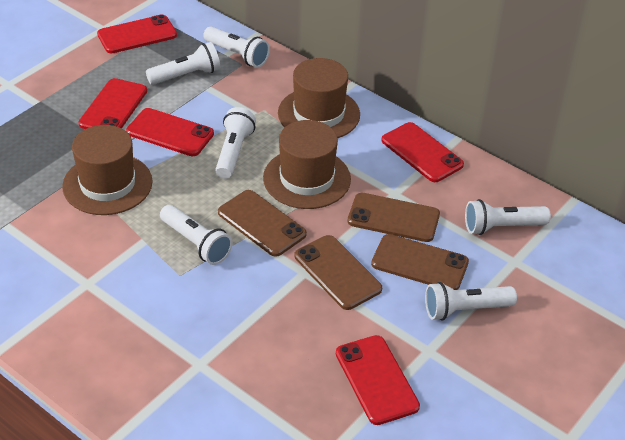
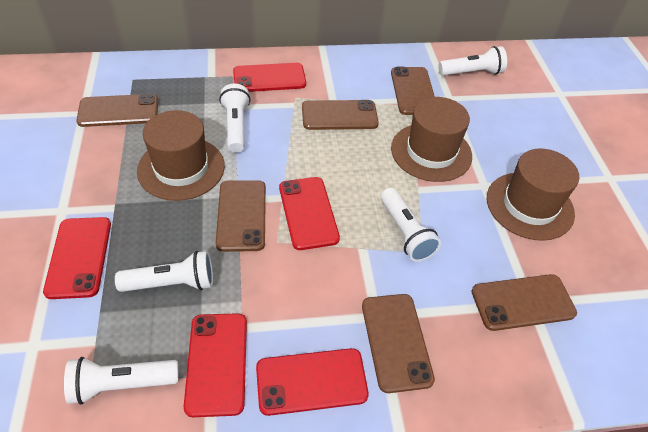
brown phone: 4 -> 6
white flashlight: 6 -> 5

